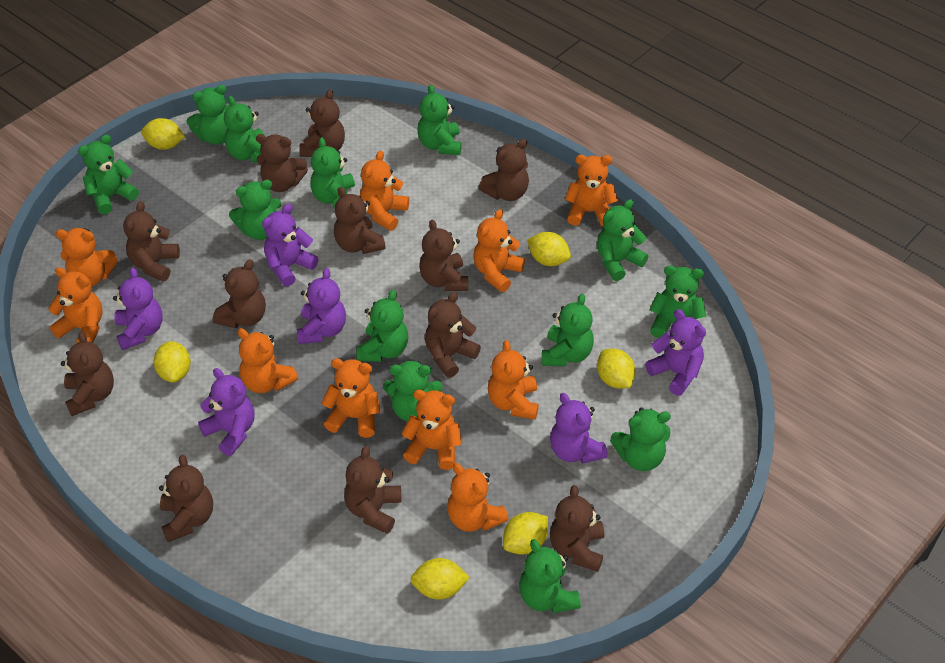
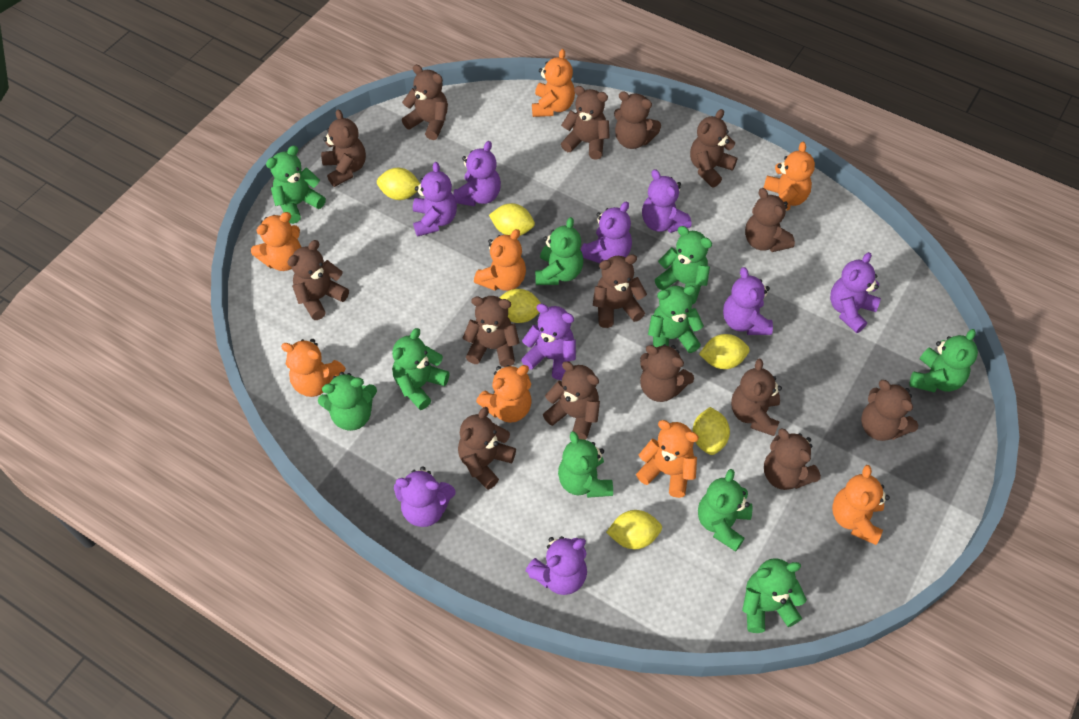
brown teddy bear: 12 -> 15
green teddy bear: 13 -> 10
orange teddy bear: 10 -> 8
purple teddy bear: 6 -> 9

